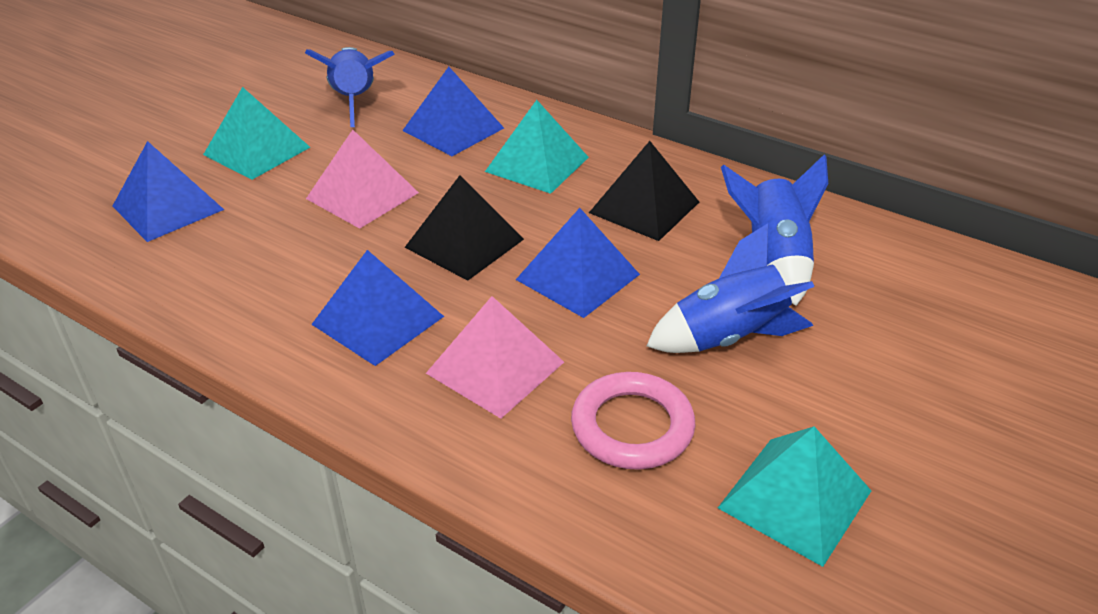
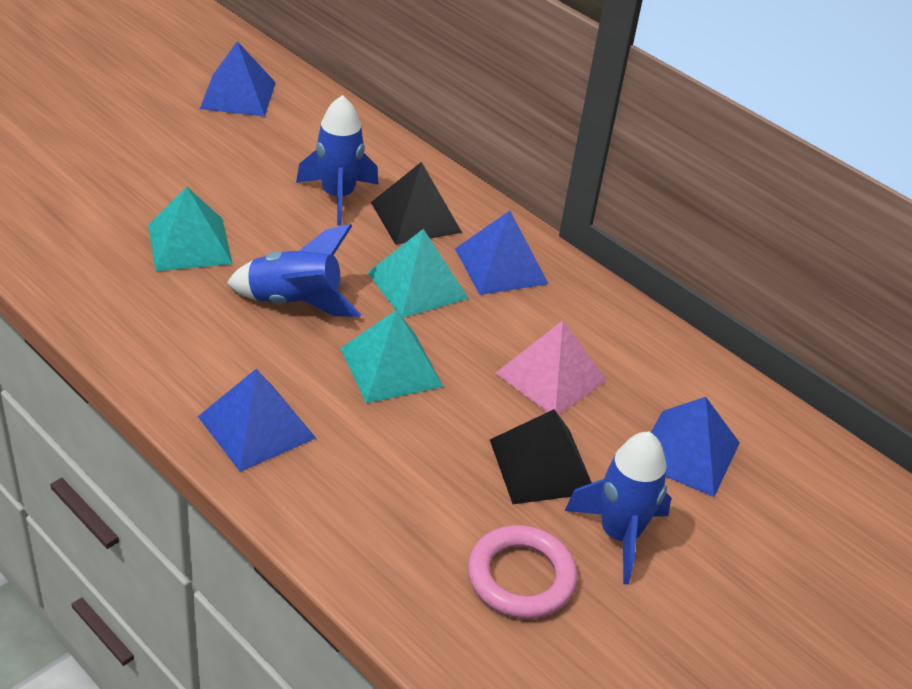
pink pyramid: 2 -> 1

